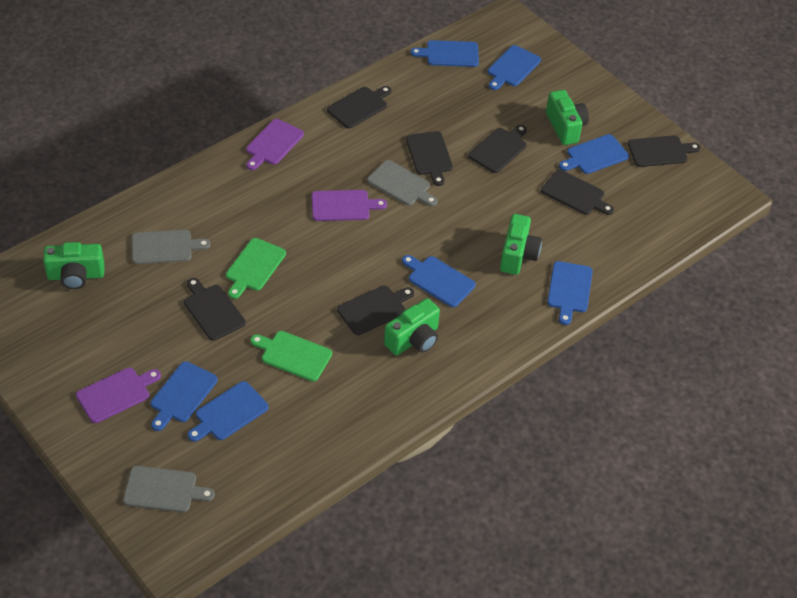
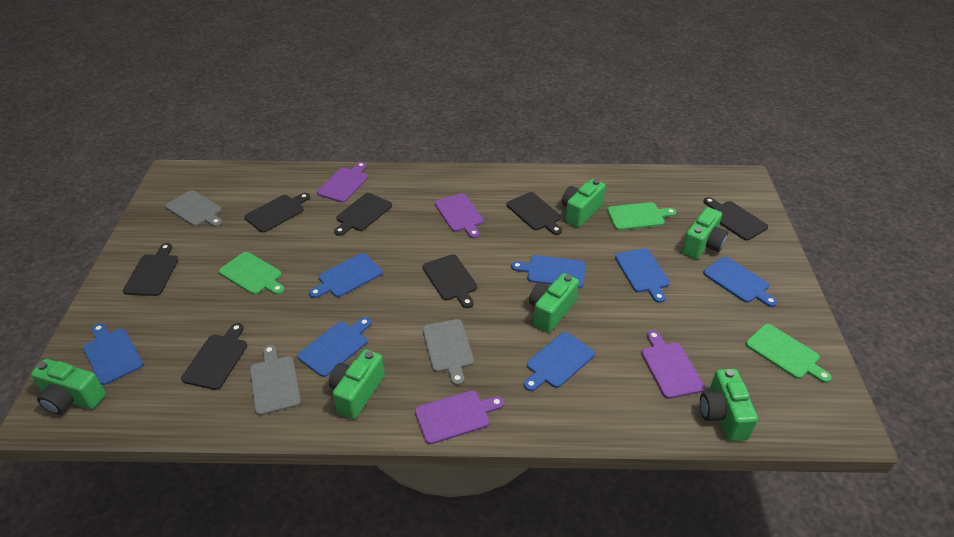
green camera: 4 -> 6
green cutting board: 2 -> 3
purple cutting board: 3 -> 4

